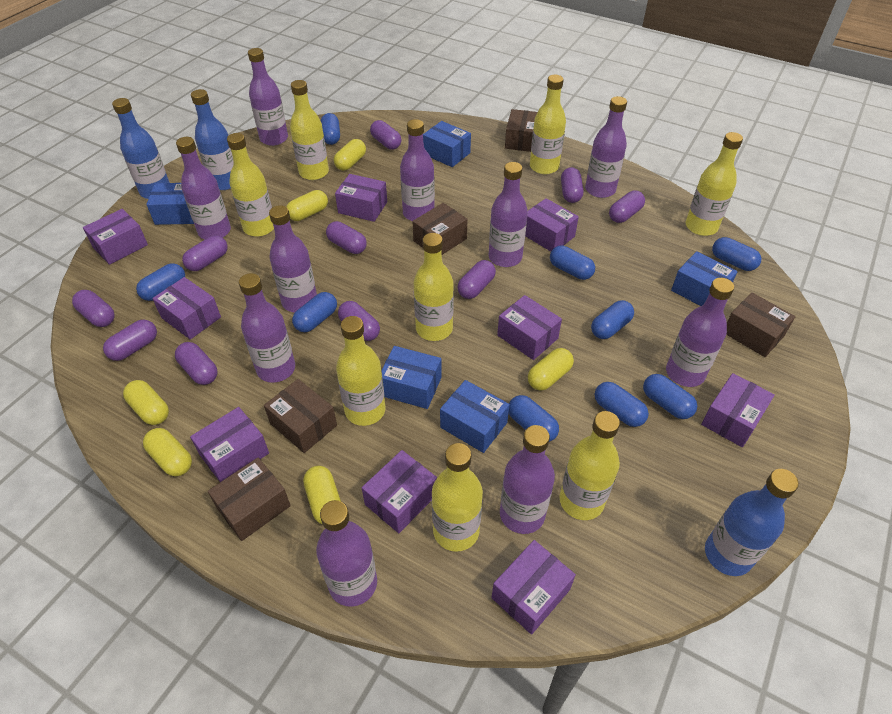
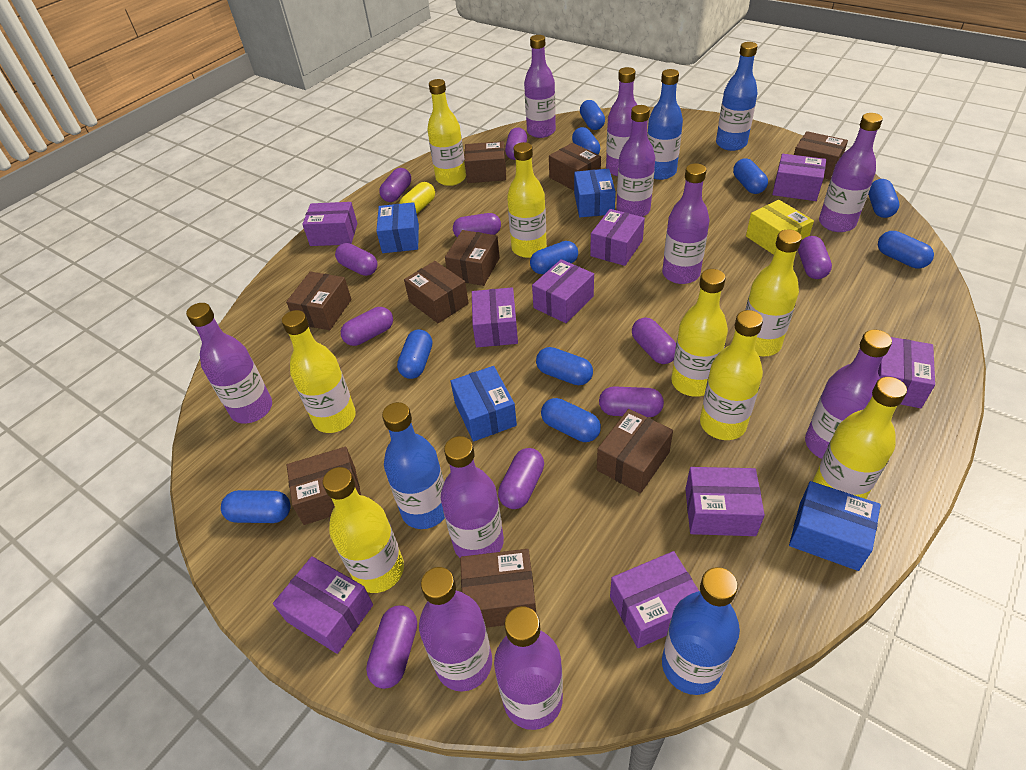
blue bottle: 3 -> 4
blue box: 5 -> 4
blue capsule: 9 -> 10
brown box: 5 -> 9
yellow box: 0 -> 1
yellow capsule: 6 -> 1

